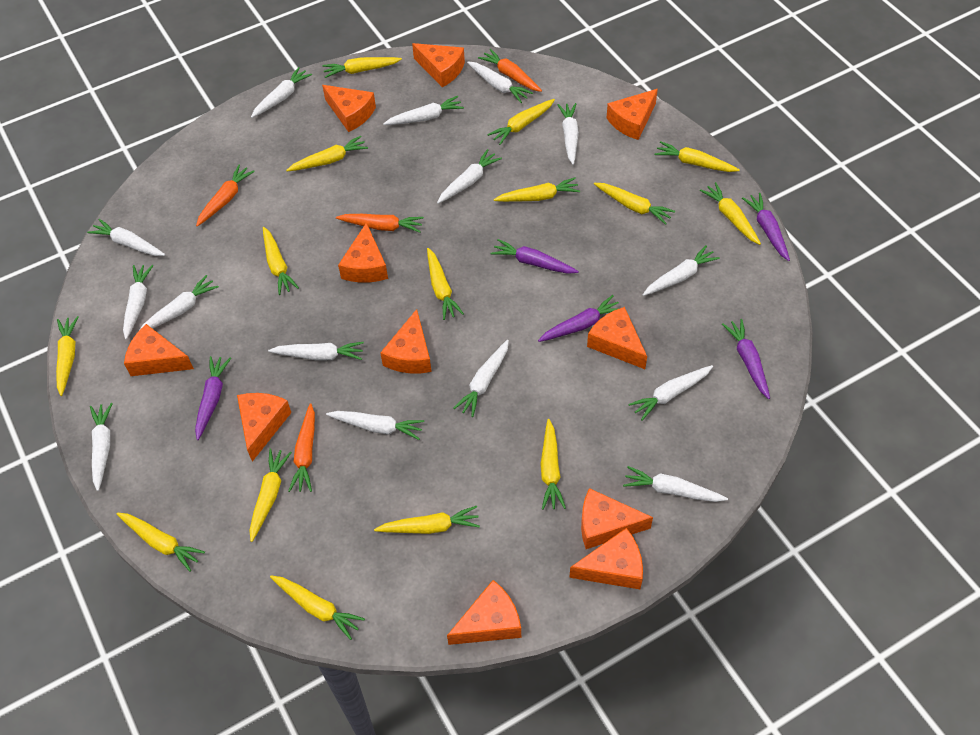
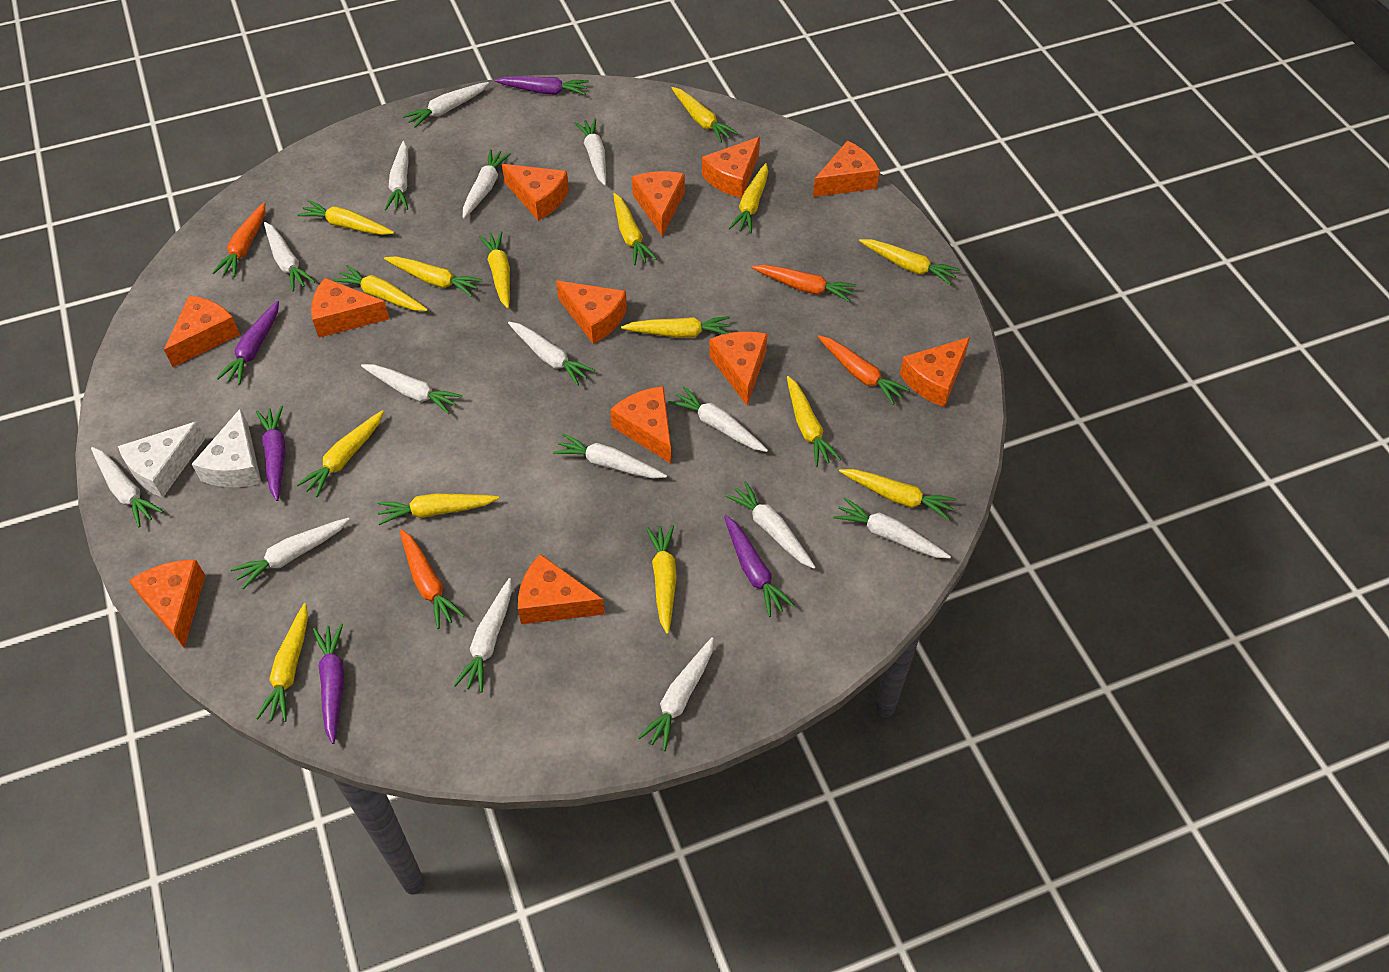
orange cheese: 11 -> 12
white cheese: 0 -> 2

